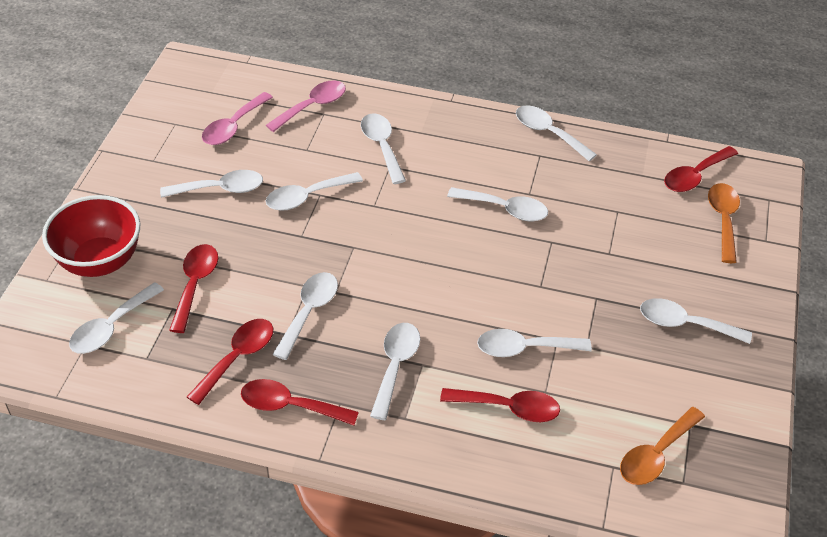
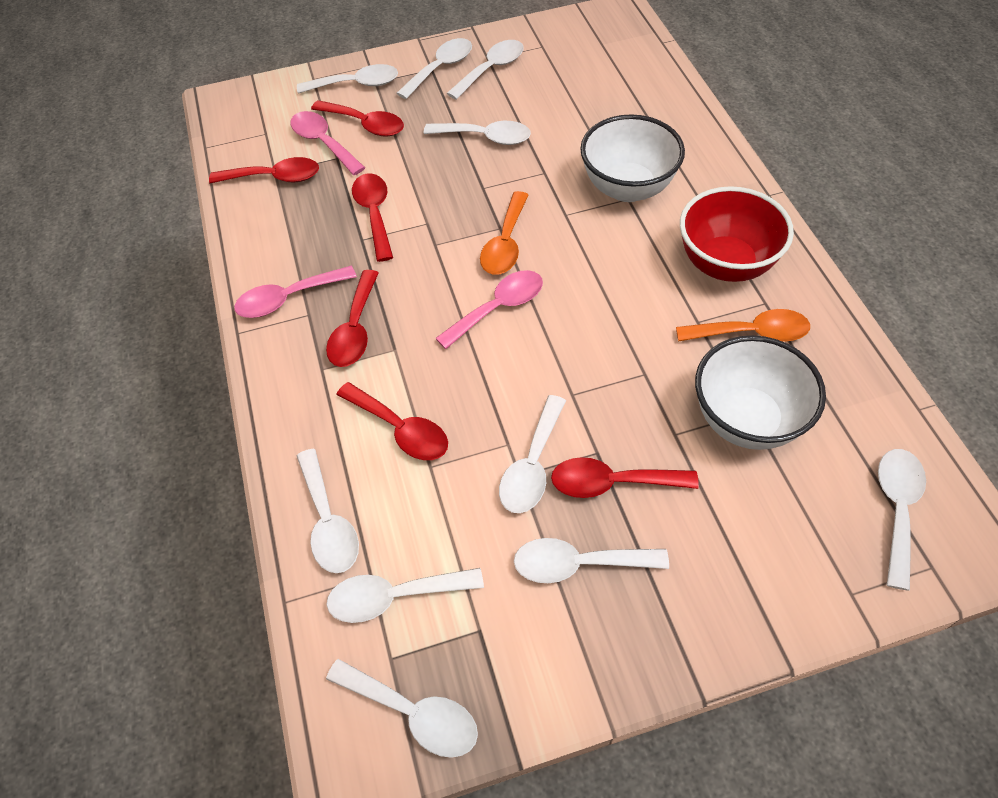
pink spoon: 2 -> 3
red spoon: 5 -> 6
white bowl: 0 -> 2

